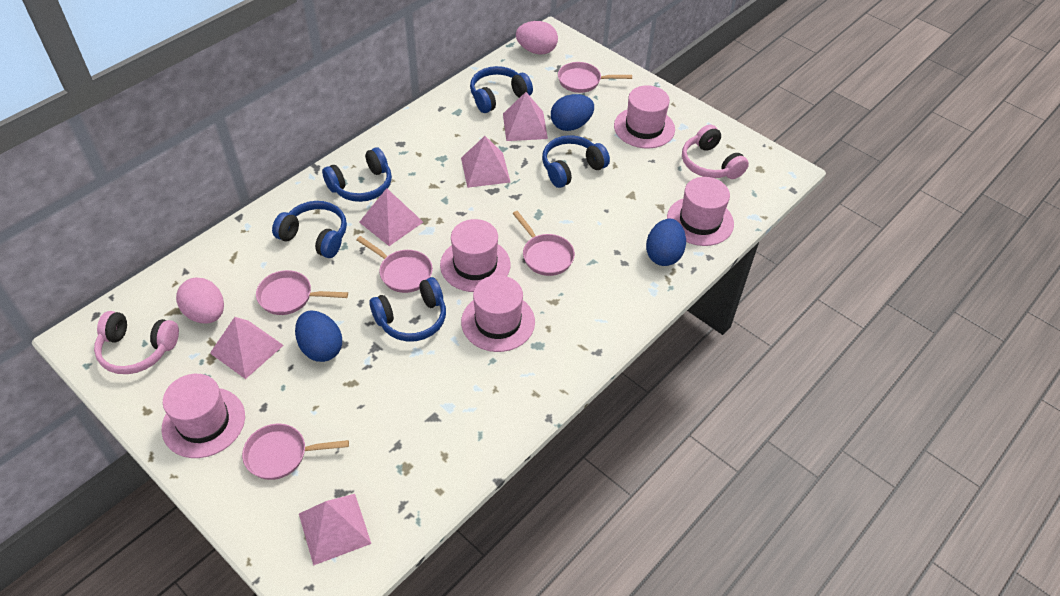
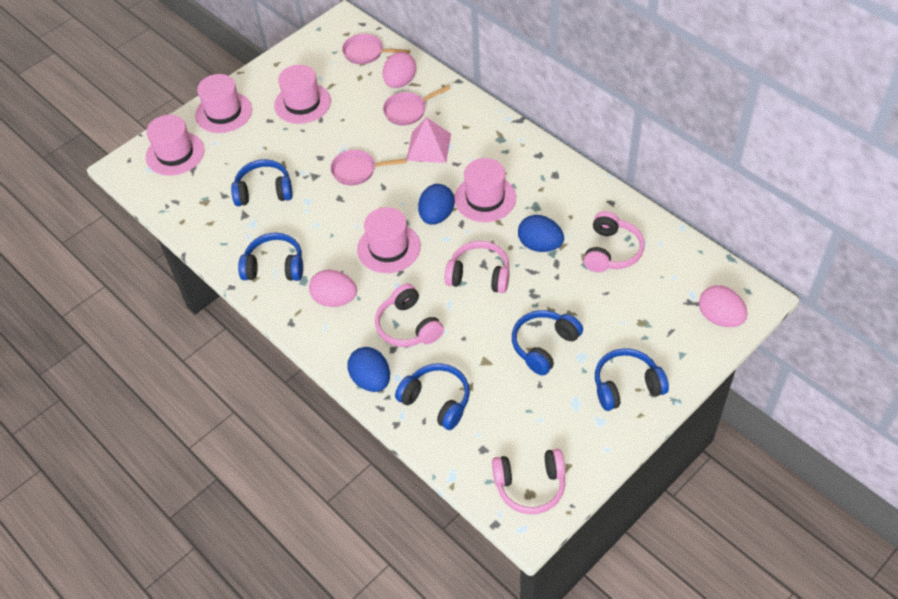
pink egg: 2 -> 3
pink headphones: 2 -> 4
pink pan: 5 -> 3
pink pyramid: 5 -> 1

